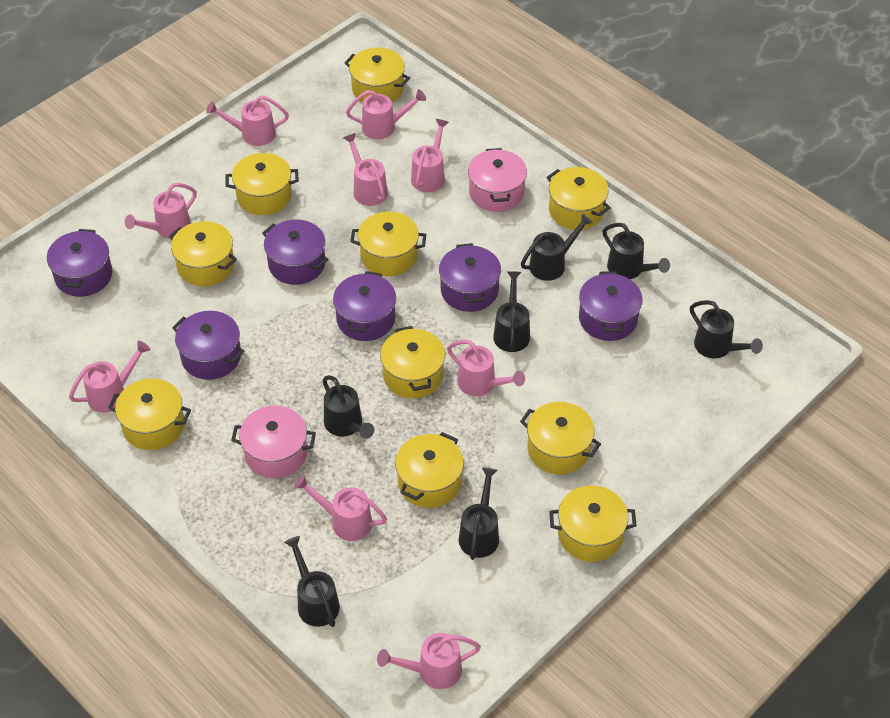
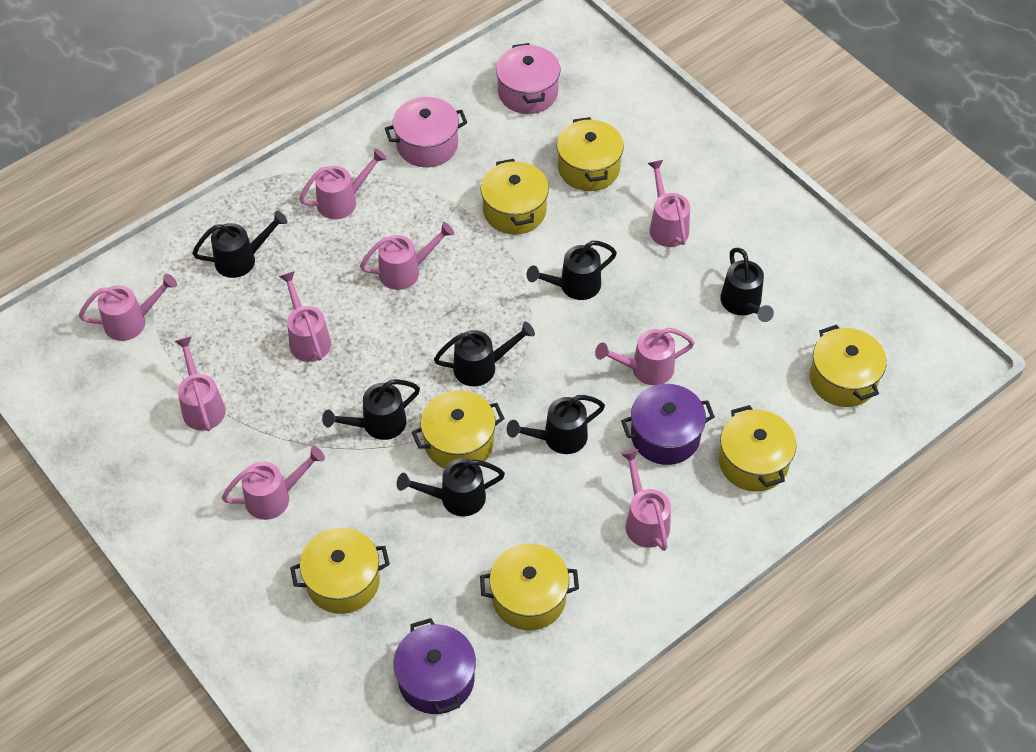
purple pot: 6 -> 2
yellow pot: 10 -> 7

